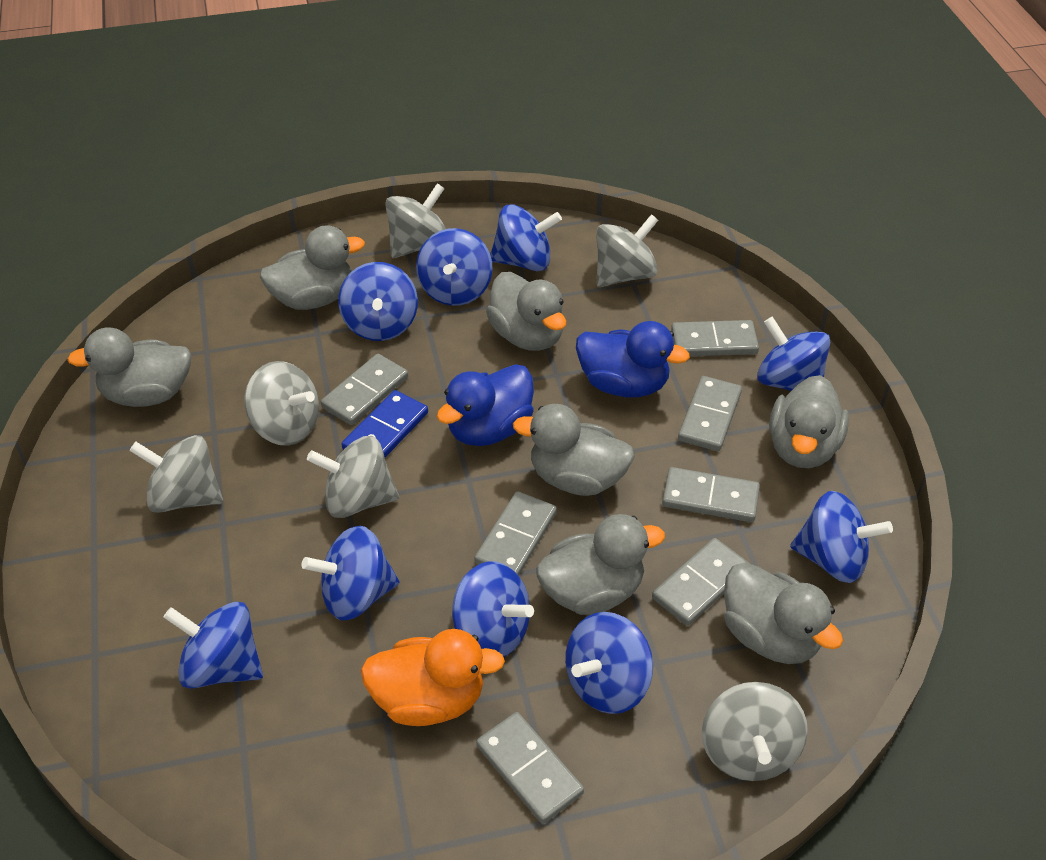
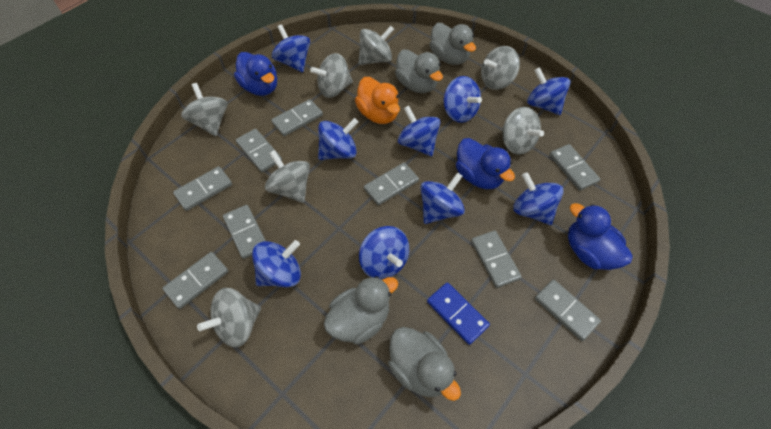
blue duck: 2 -> 3
grey domino: 7 -> 9
grey duck: 7 -> 4
grey spinning top: 6 -> 7

